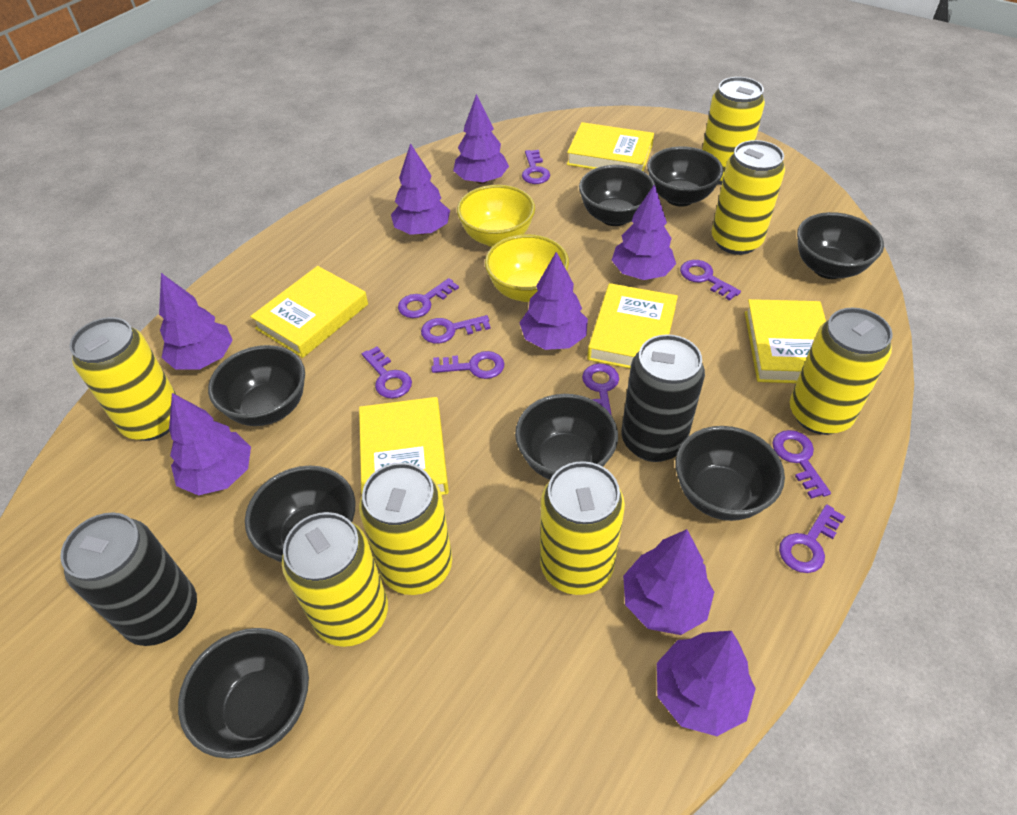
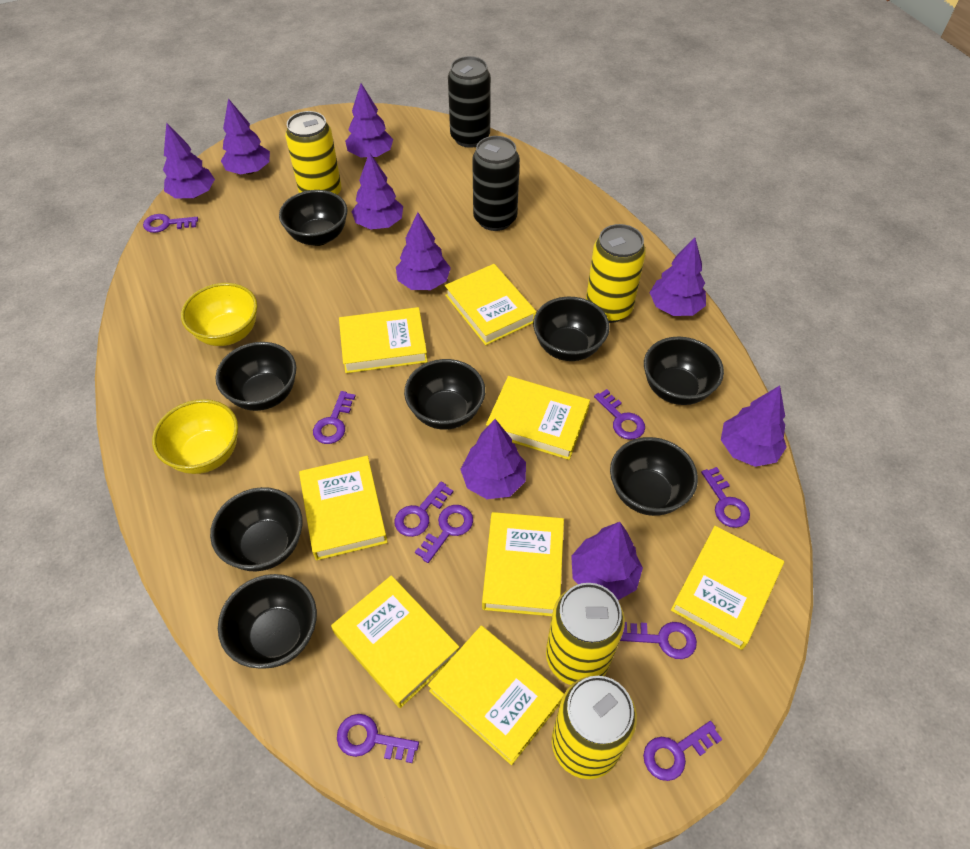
purple tree: 8 -> 9
yellow book: 5 -> 8
yellow can: 7 -> 4

